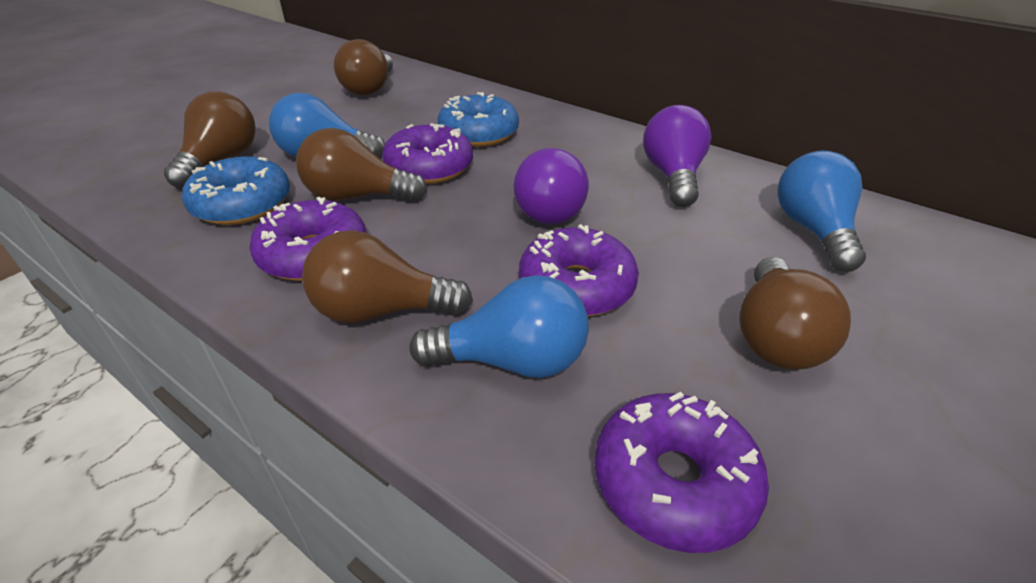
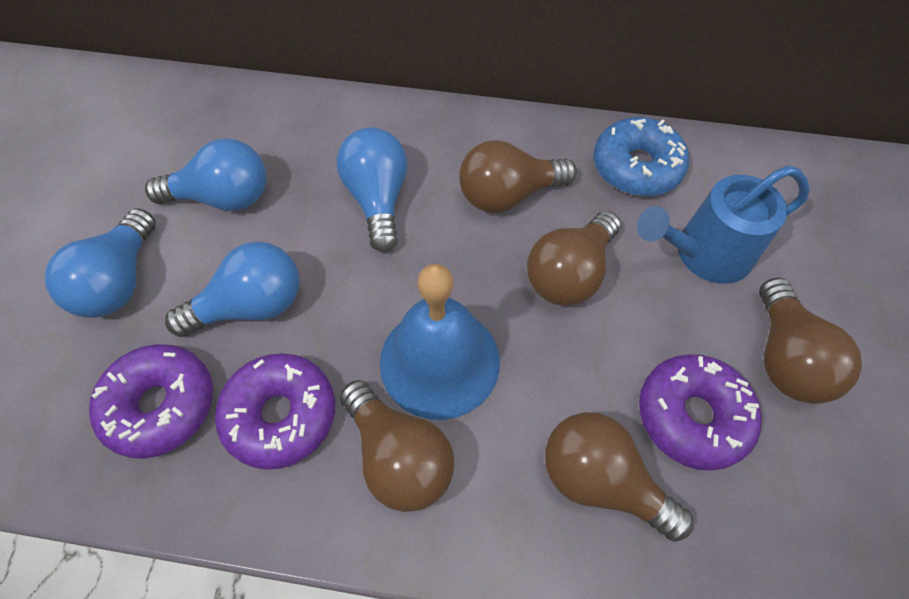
blue bell: 0 -> 1
blue donut: 2 -> 1
blue light bulb: 3 -> 4
blue watering can: 0 -> 1
purple donut: 4 -> 3
purple light bulb: 2 -> 0

